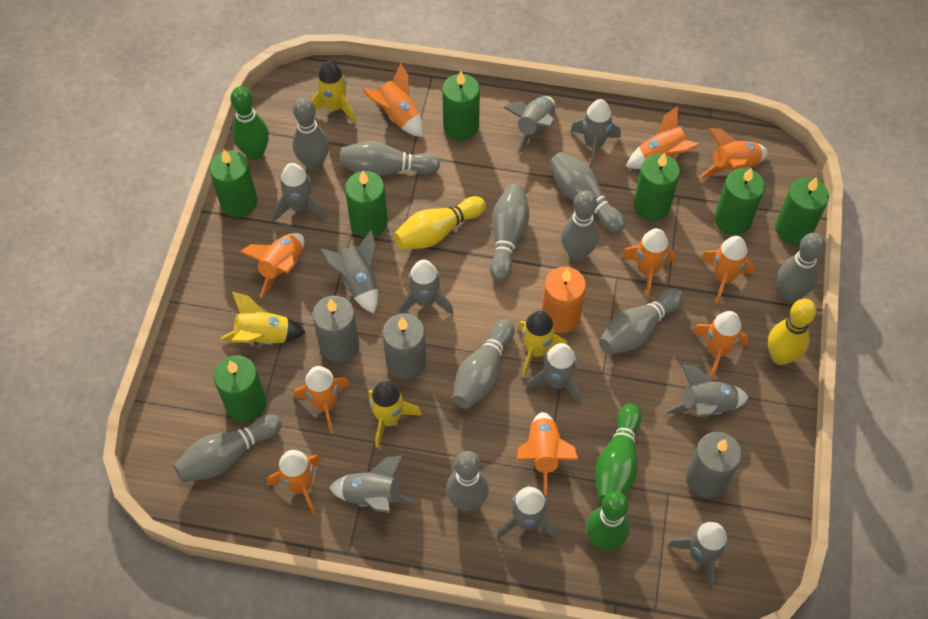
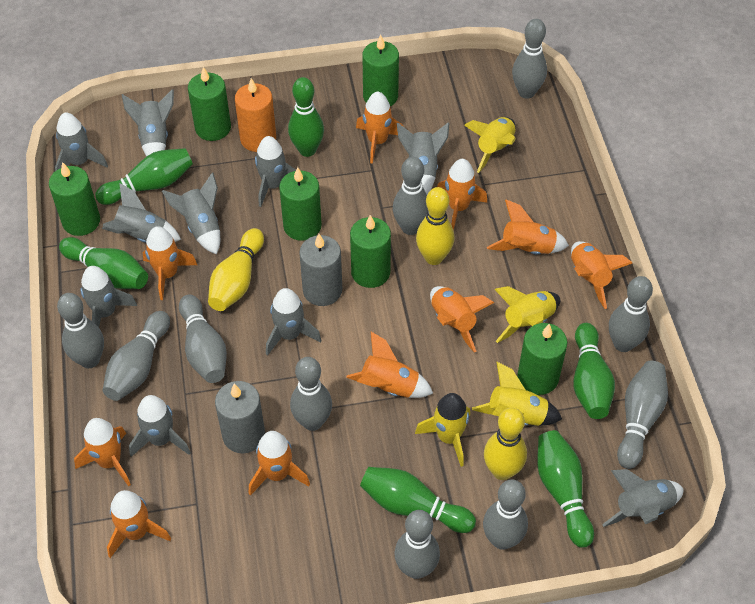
green bowling pin: 3 -> 6
green candle: 7 -> 6
grey candle: 3 -> 2
yellow bowling pin: 2 -> 3

